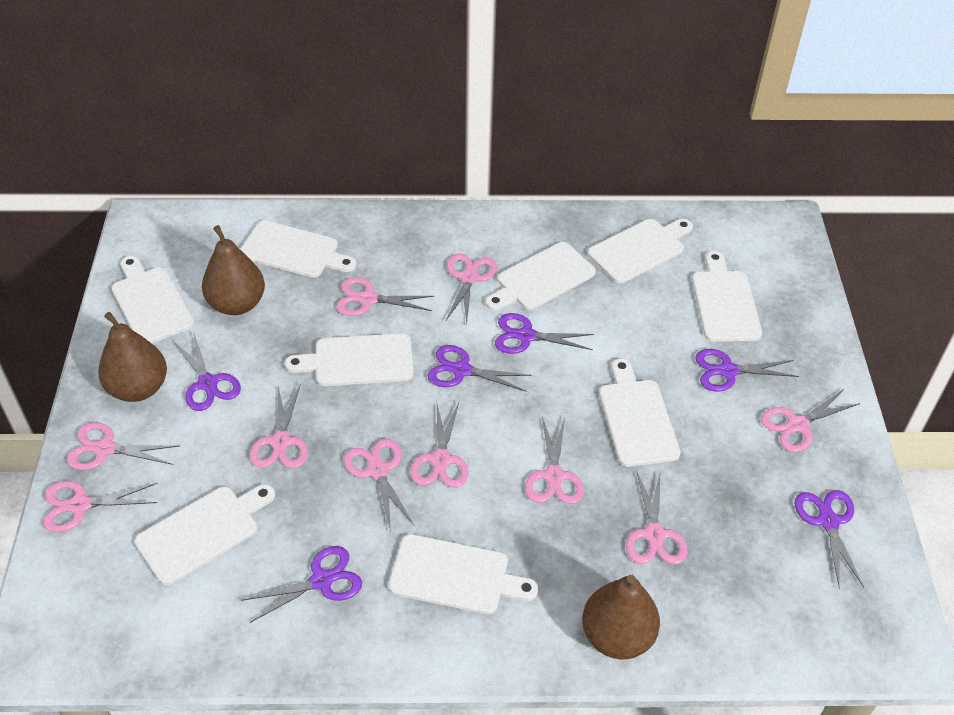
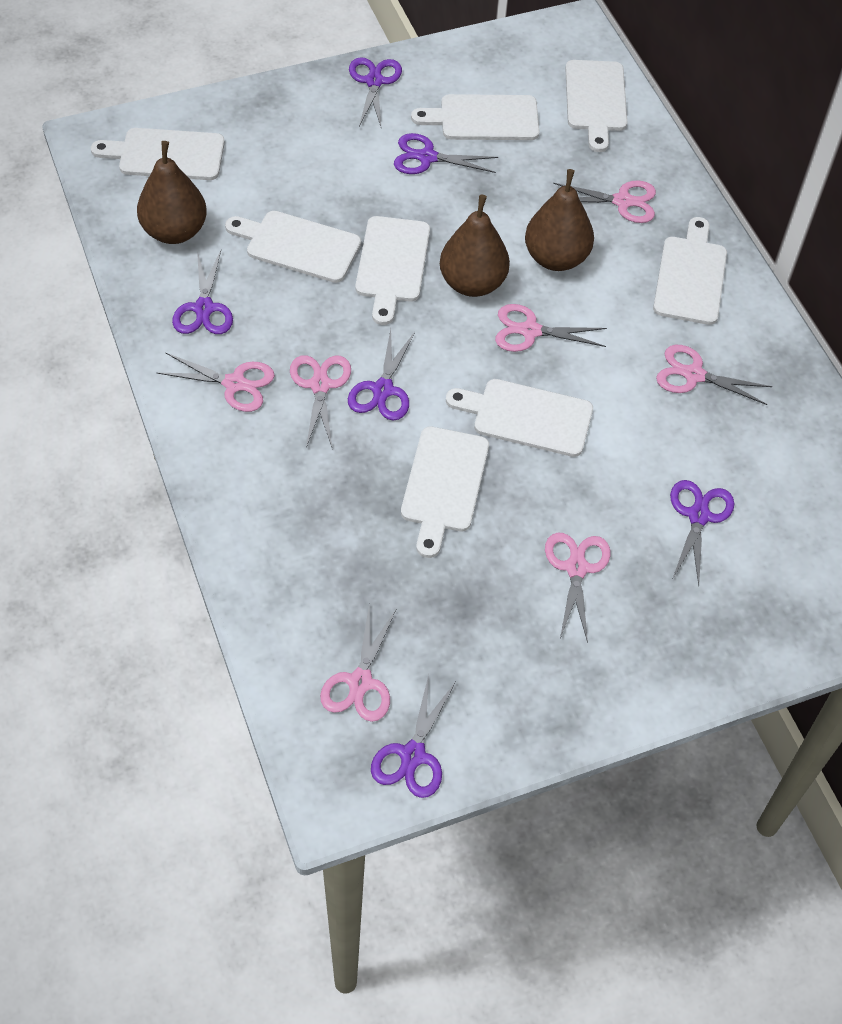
pink scissors: 10 -> 7
white cutting board: 9 -> 8

